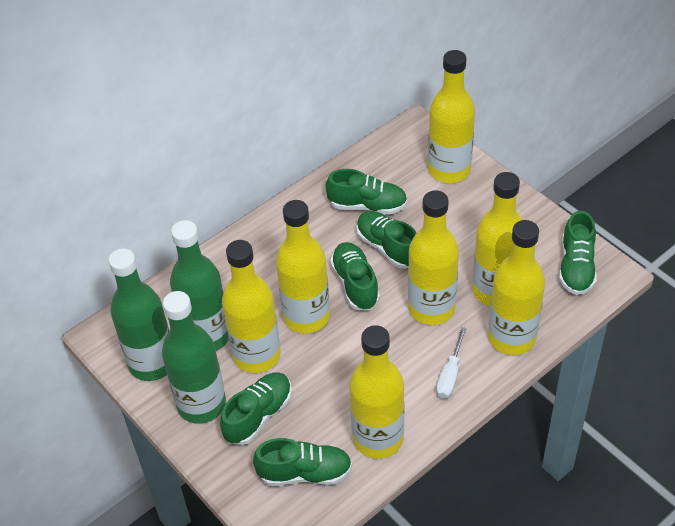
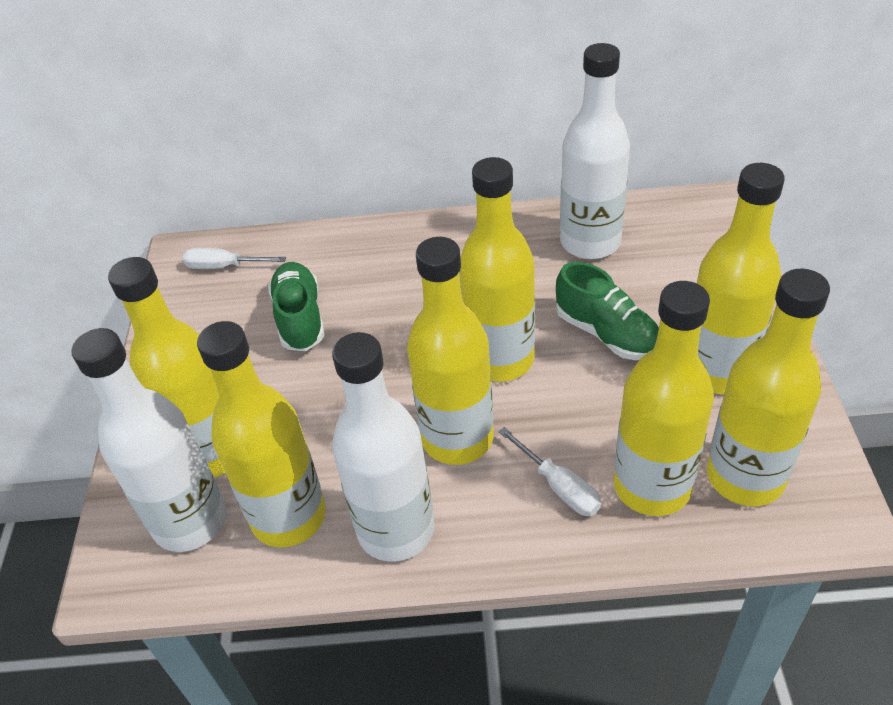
green bottle: 3 -> 0
green shoe: 6 -> 2
white bottle: 0 -> 3
white screwdriver: 1 -> 2

